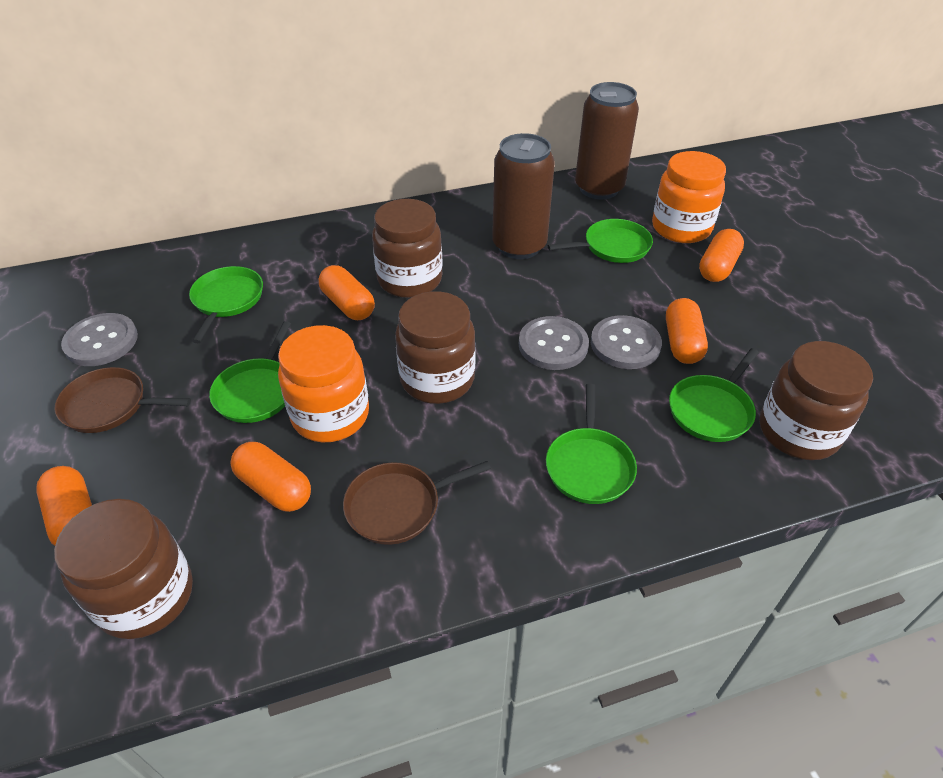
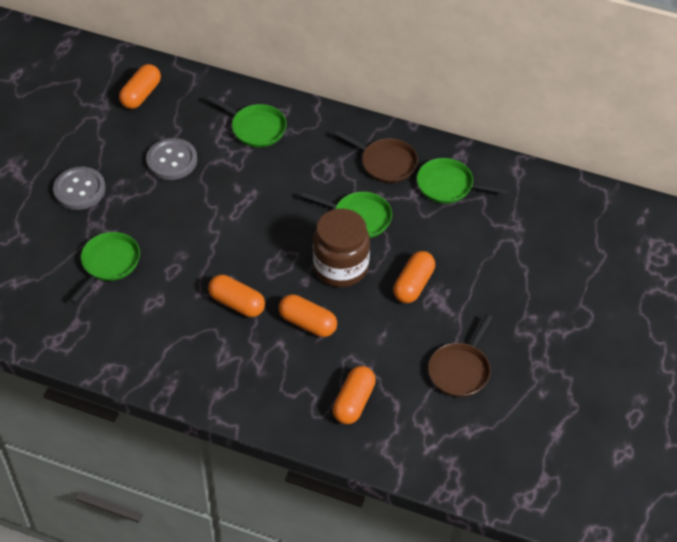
brown can: 2 -> 0
brown jar: 4 -> 1
green pan: 5 -> 4
grey button: 3 -> 2
orange jar: 2 -> 0

